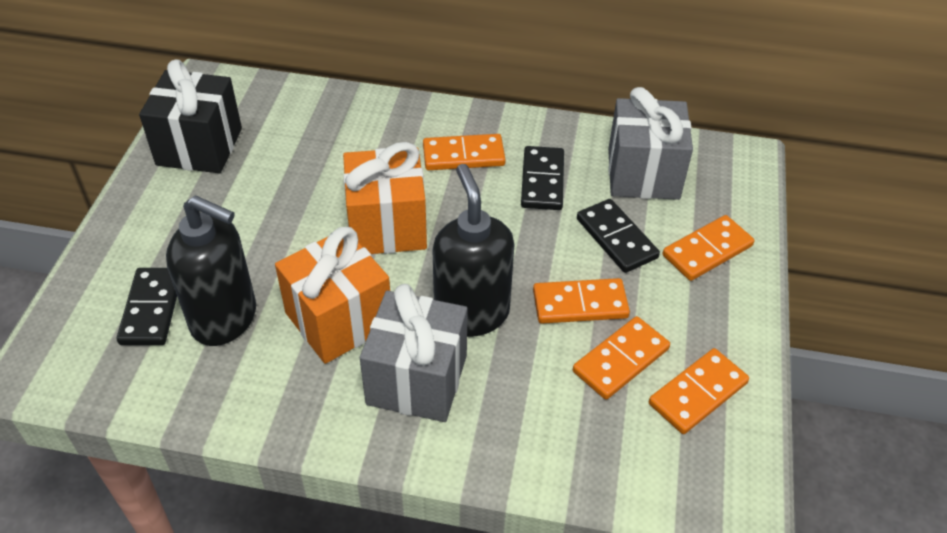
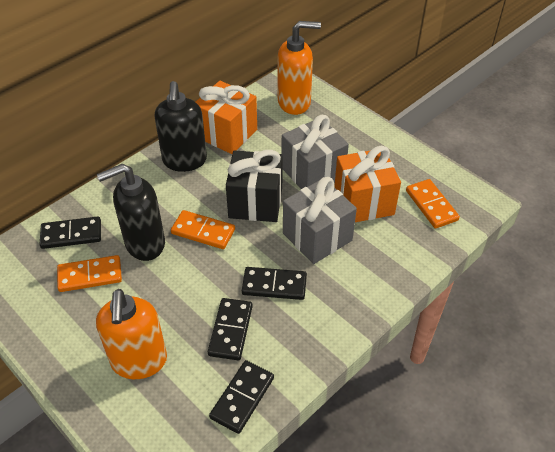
black domino: 3 -> 4
orange domino: 5 -> 3
orange soap dispenser: 0 -> 2

